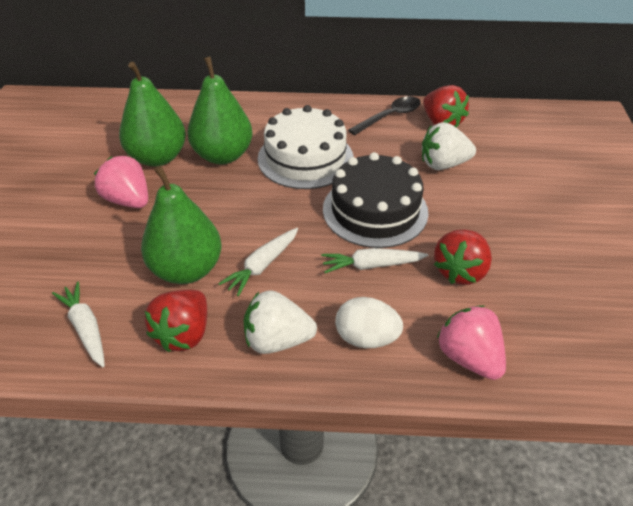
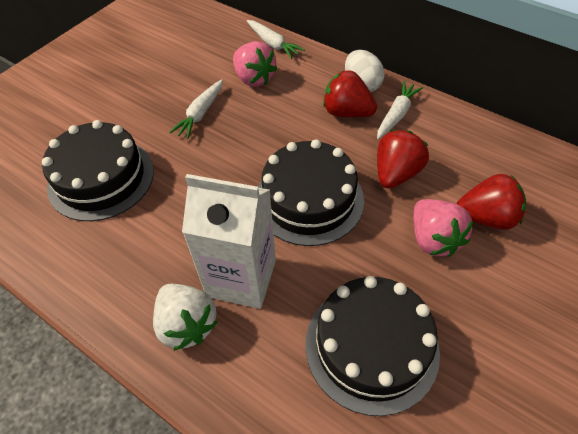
black cake: 1 -> 3
black spoon: 1 -> 0
green pear: 3 -> 0
white cake: 1 -> 0
white carton: 0 -> 1
white strawberry: 2 -> 1

